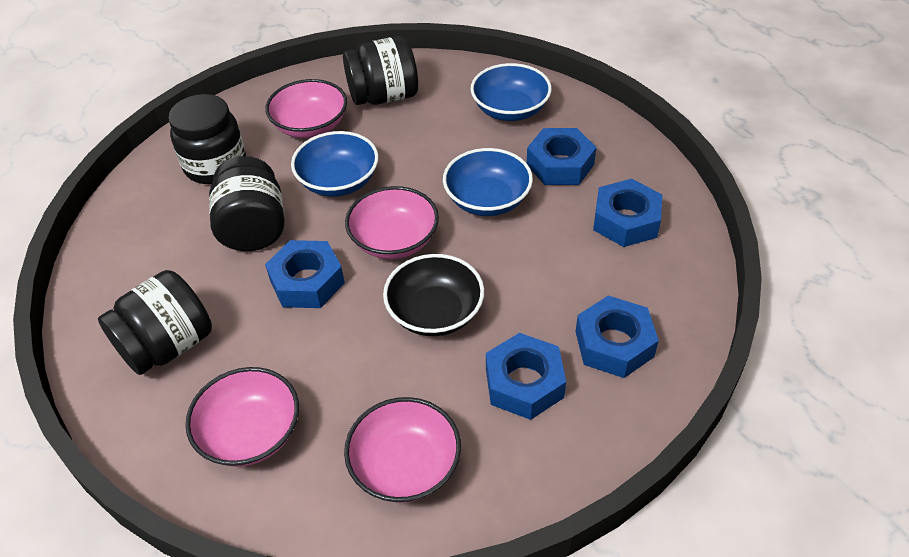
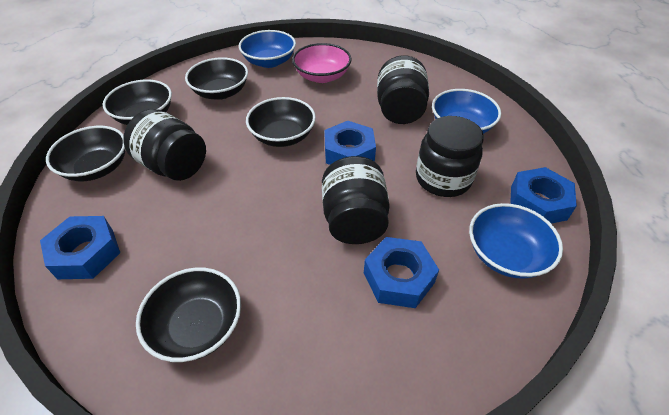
black bowl: 1 -> 5
blue nut: 5 -> 4
pink bowl: 4 -> 1

